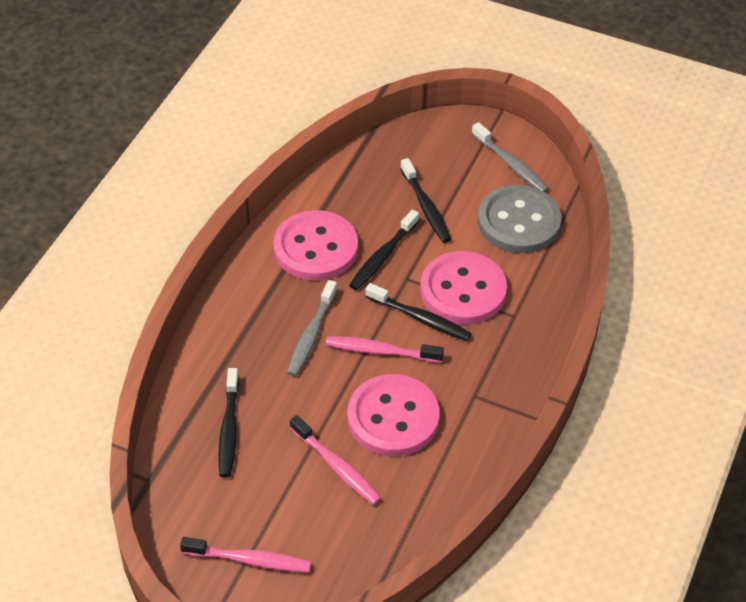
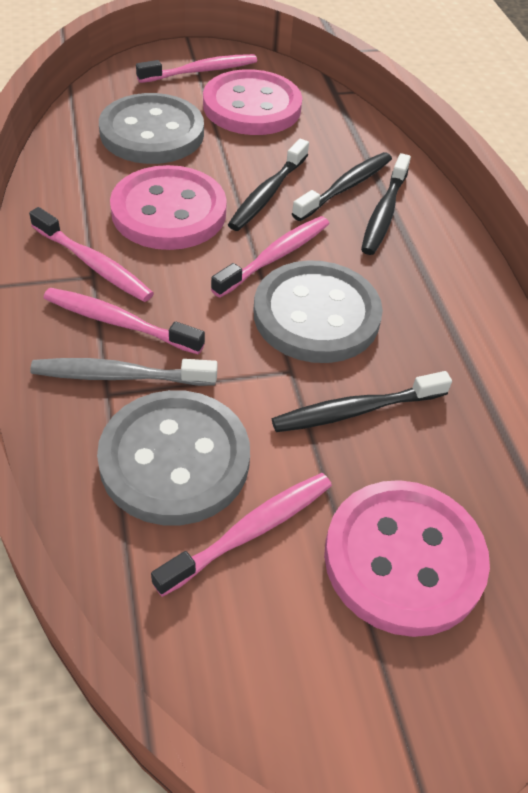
grey button: 1 -> 3
grey toothbrush: 2 -> 1
pink toothbrush: 3 -> 5

